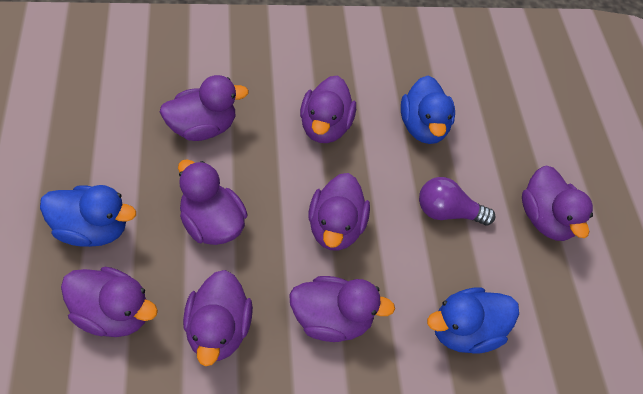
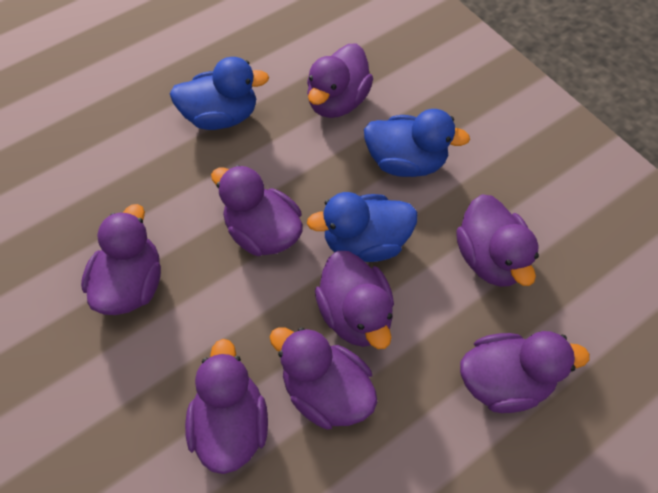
purple light bulb: 1 -> 0

